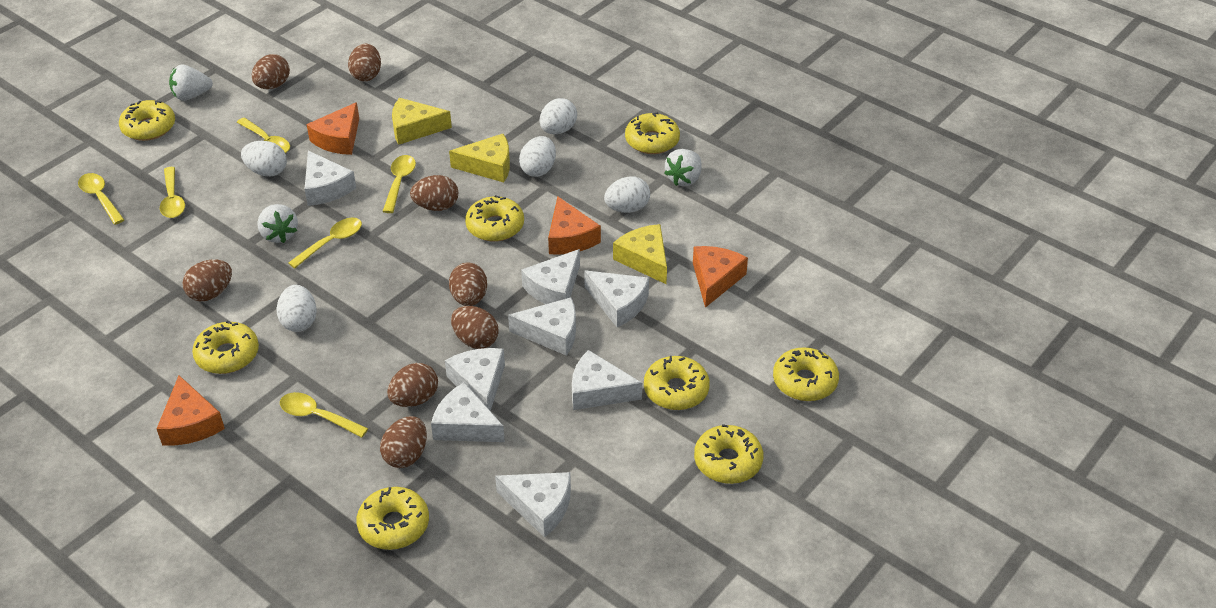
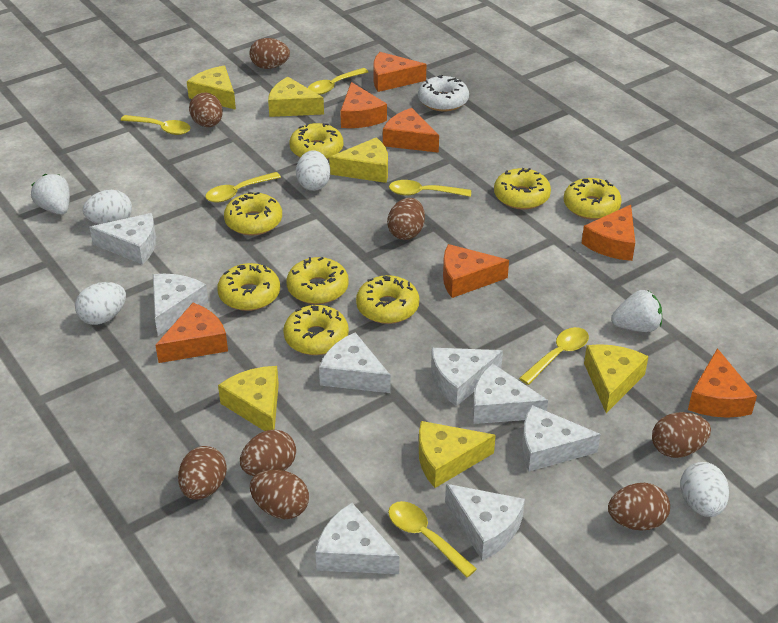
orange cheese: 4 -> 7
white donut: 0 -> 1
white egg: 5 -> 4
white strawberry: 3 -> 2
yellow cheese: 3 -> 6

